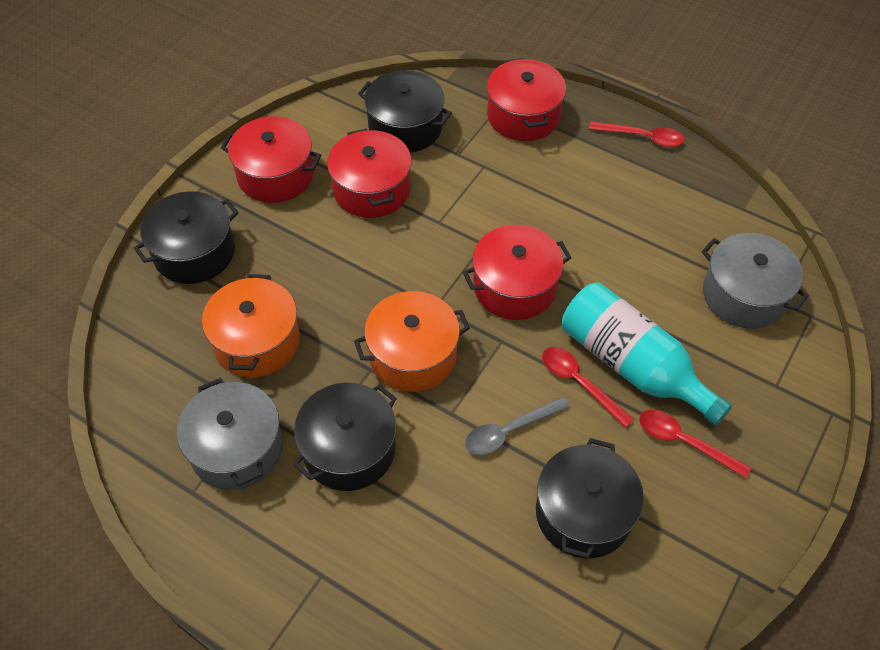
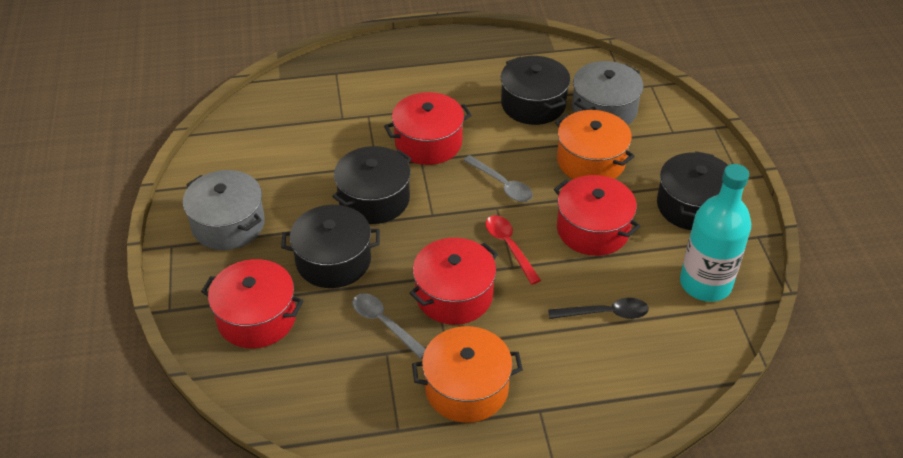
black spoon: 0 -> 1
grey spoon: 1 -> 2
red spoon: 3 -> 1

